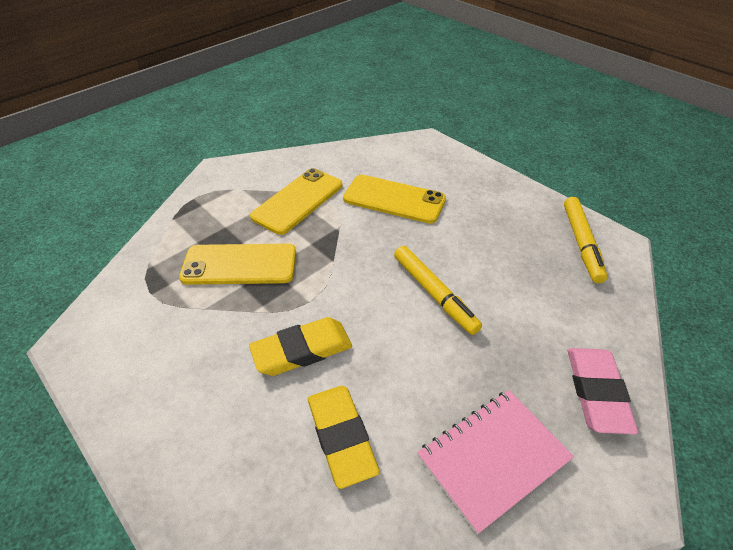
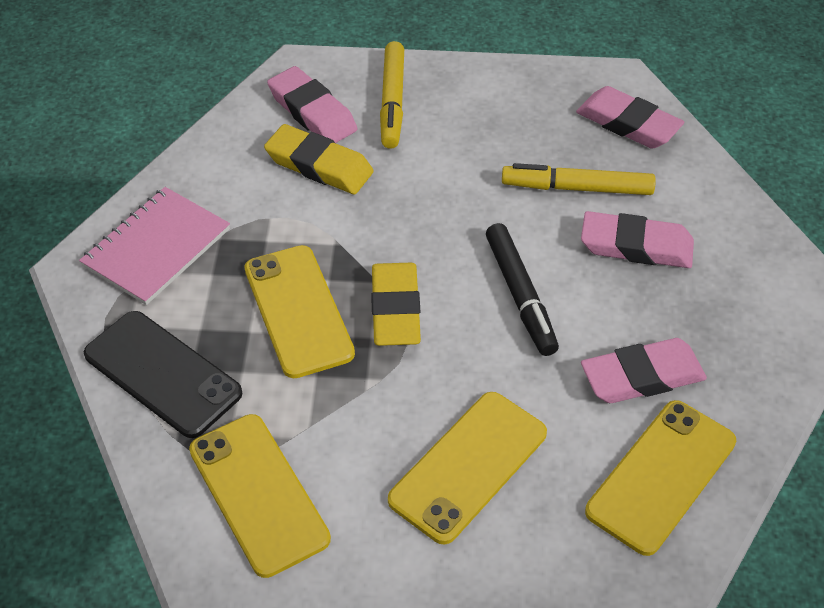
black marker: 0 -> 1
black phone: 0 -> 1
pink eraser: 1 -> 4
yellow phone: 3 -> 4

